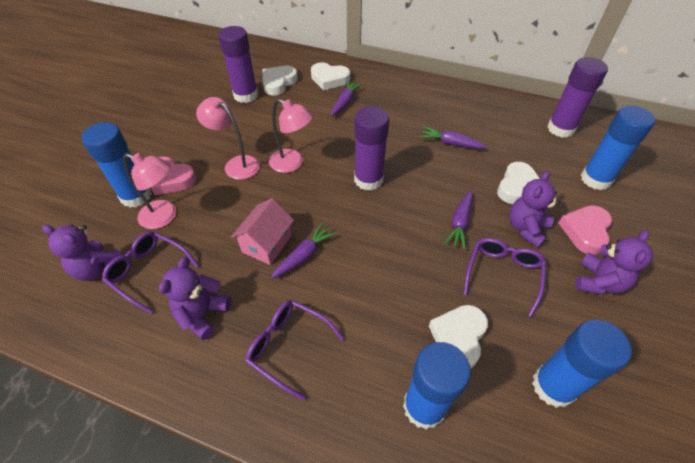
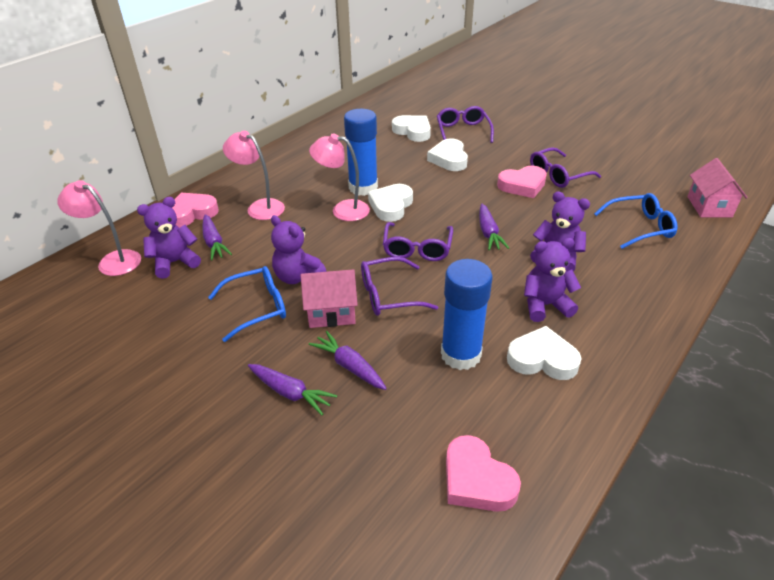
blue glasses: 0 -> 2
blue glue stick: 4 -> 2
pink heart: 2 -> 3
pink house: 1 -> 2
purple glasses: 3 -> 4
purple glue stick: 3 -> 0

